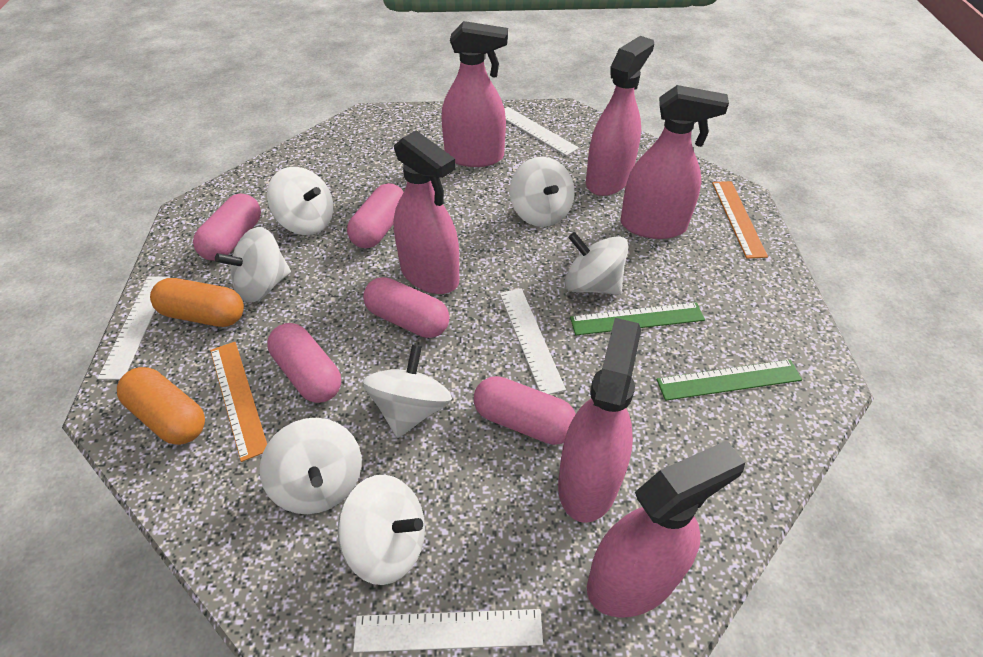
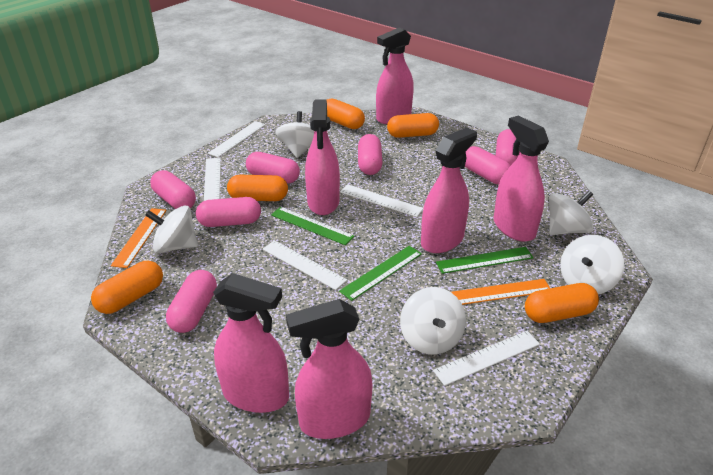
green ruler: 2 -> 3
orange capsule: 2 -> 5
pink capsule: 5 -> 7
white ruler: 4 -> 5
white spinning top: 7 -> 5

